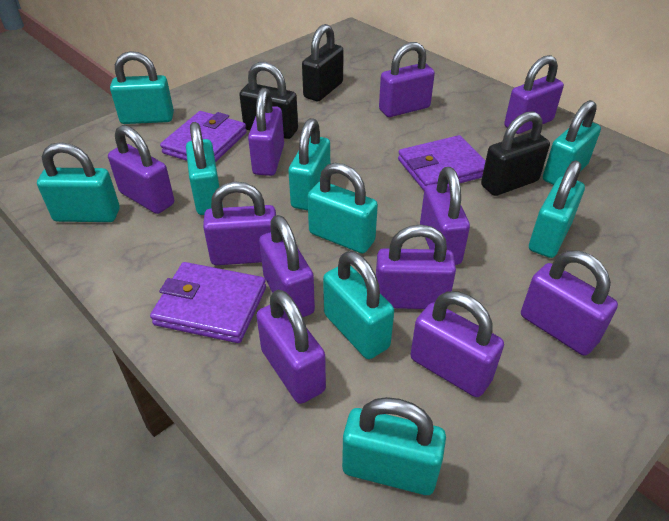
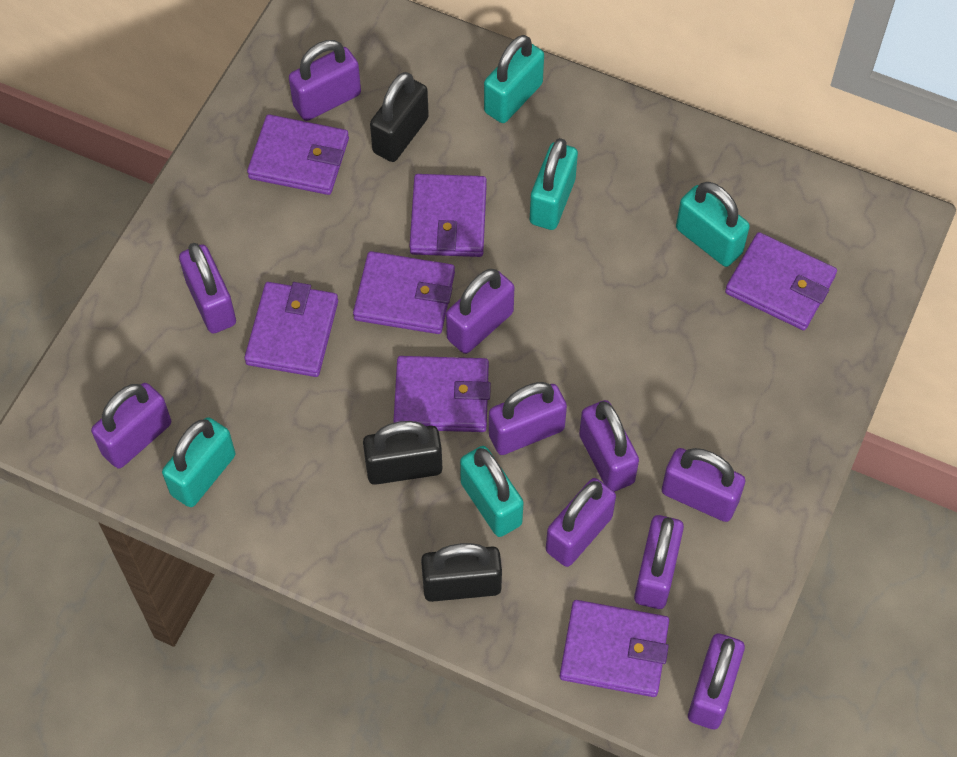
purple padlock: 11 -> 10
purple wallet: 3 -> 7
turquoise padlock: 9 -> 5

